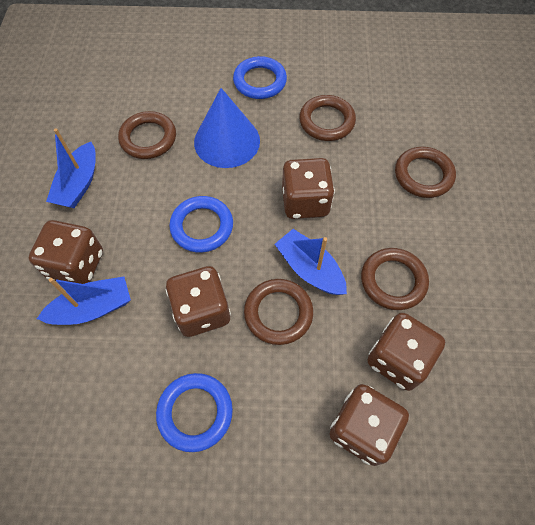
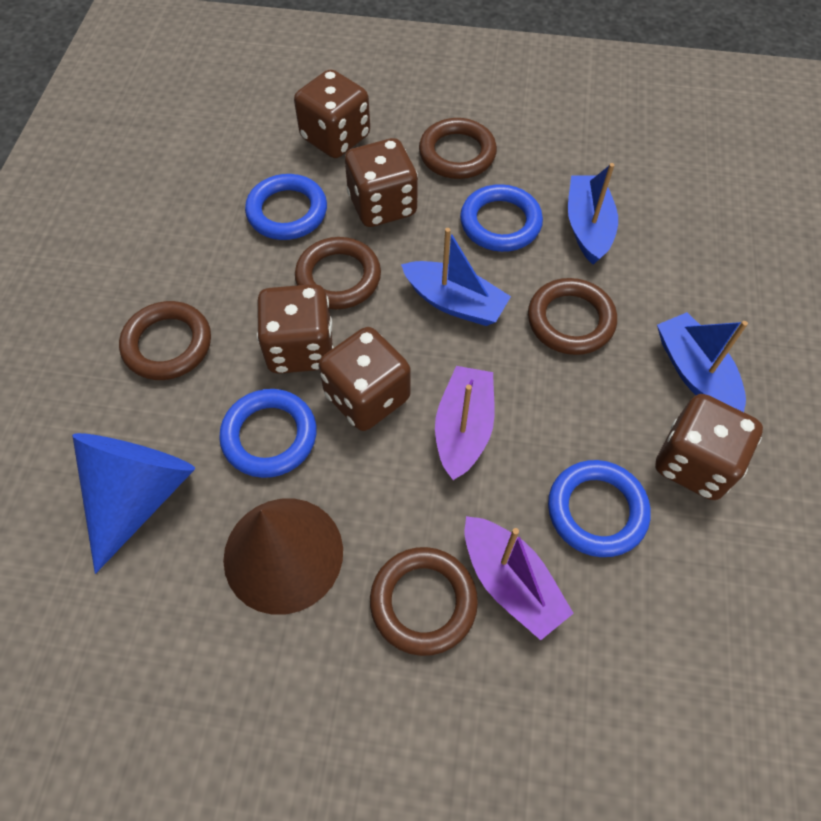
blue ring: 3 -> 4
brown cone: 0 -> 1
purple boat: 0 -> 2

